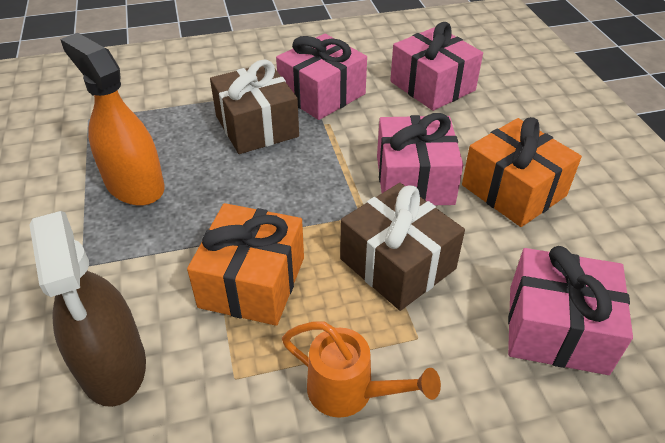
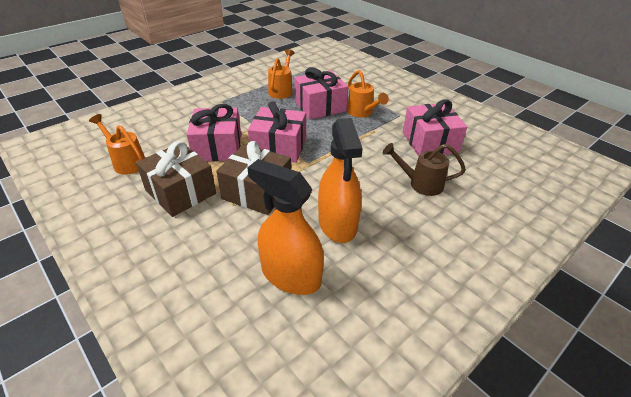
brown spray bottle: 1 -> 0
brown watering can: 0 -> 1
orange gift: 2 -> 0
orange spray bottle: 1 -> 2
orange watering can: 1 -> 3

